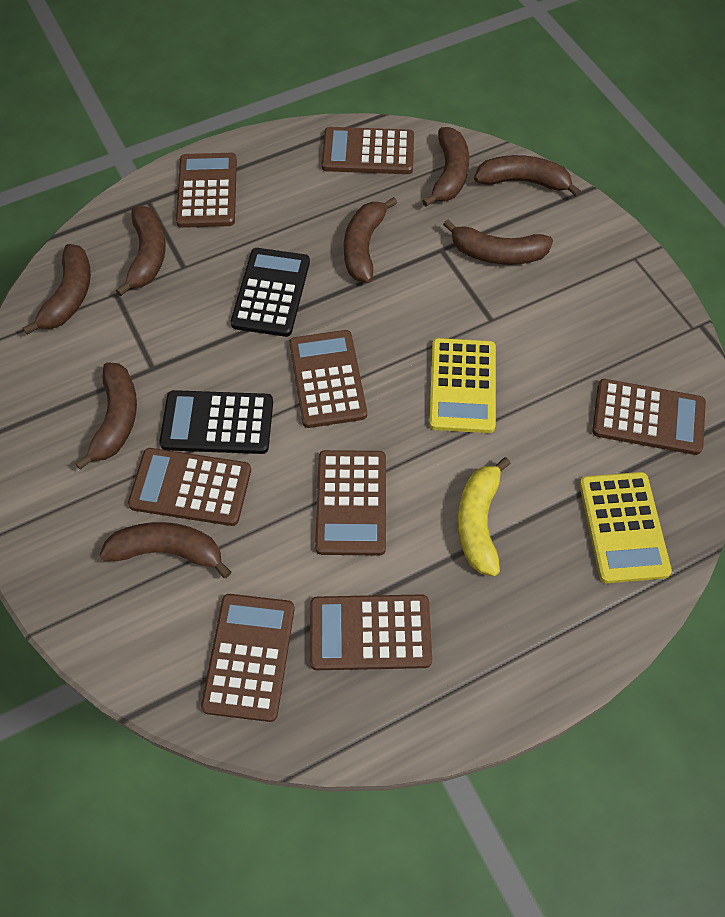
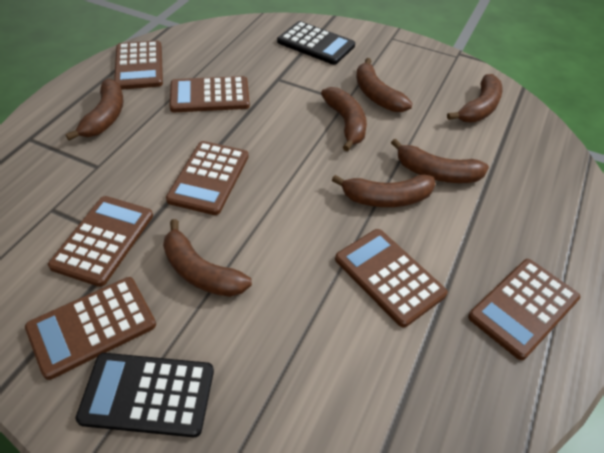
brown banana: 8 -> 7
brown calculator: 8 -> 7
yellow banana: 1 -> 0
yellow calculator: 2 -> 0

